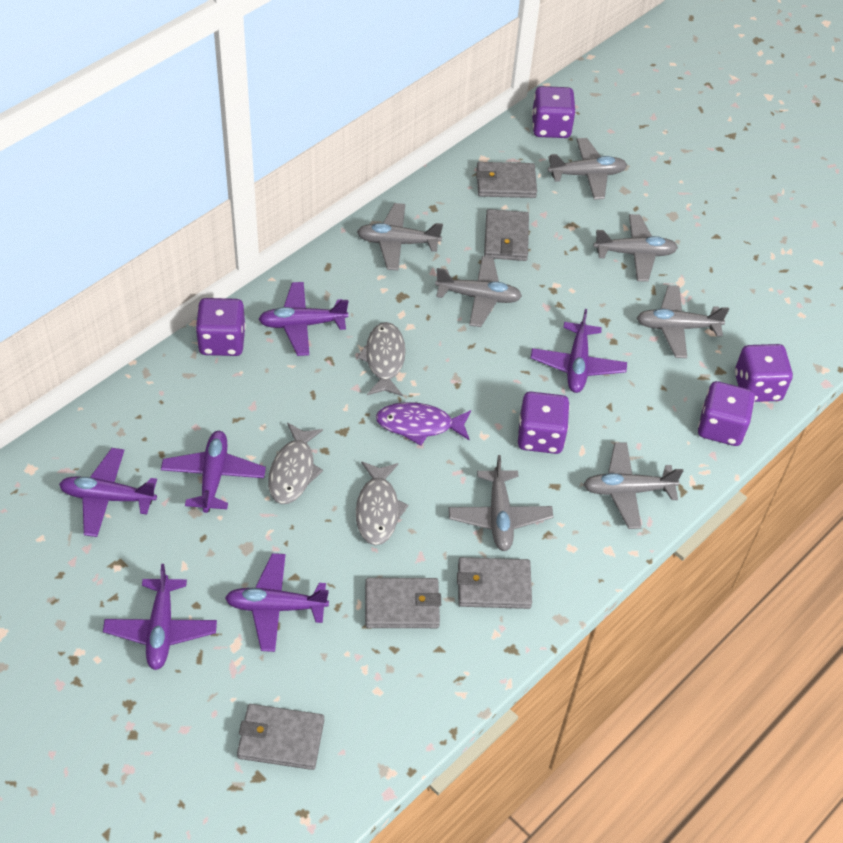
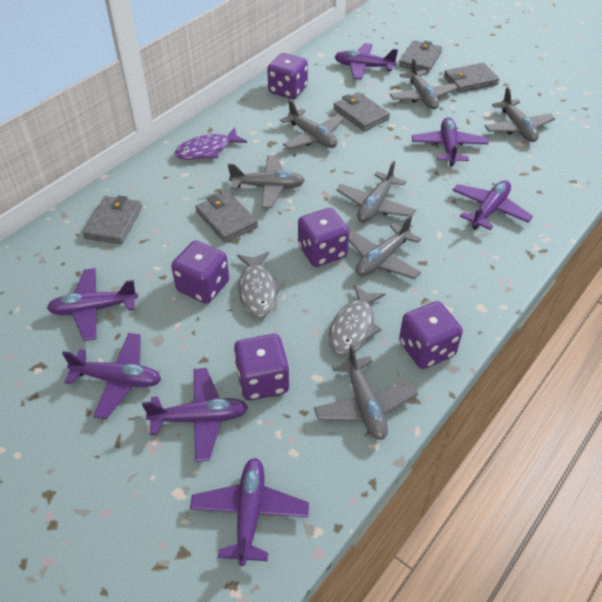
grey fish: 3 -> 2
purple plane: 6 -> 7

